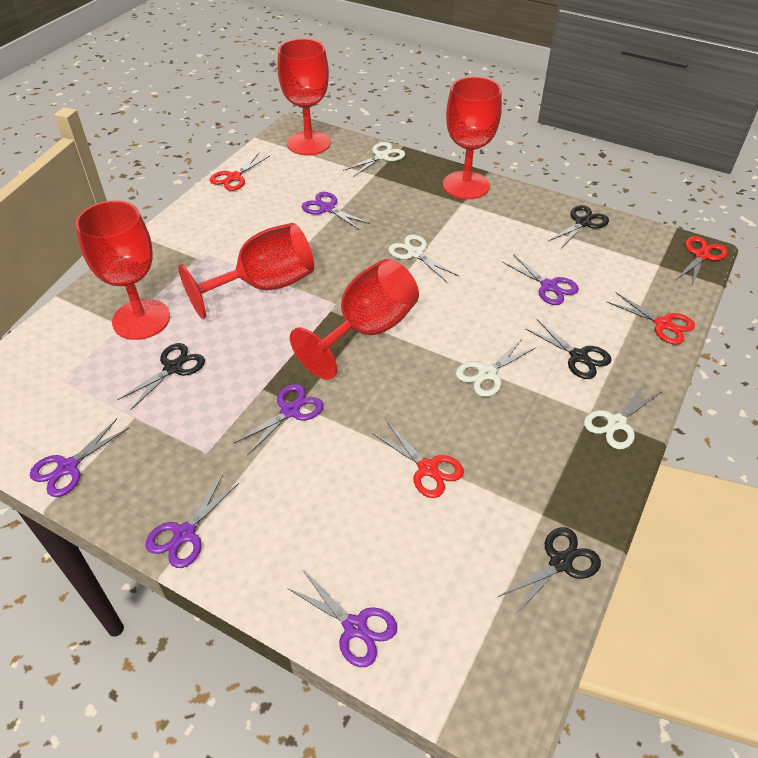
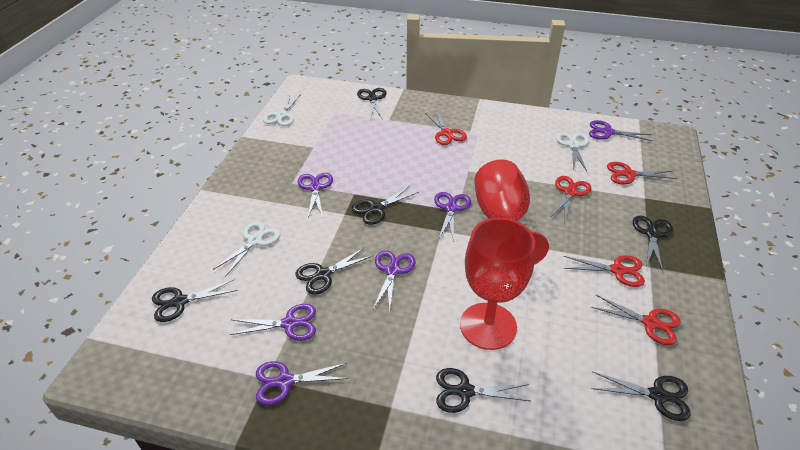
black scissors: 4 -> 7
red goblet: 5 -> 2
red scissors: 4 -> 5
white scissors: 4 -> 3

